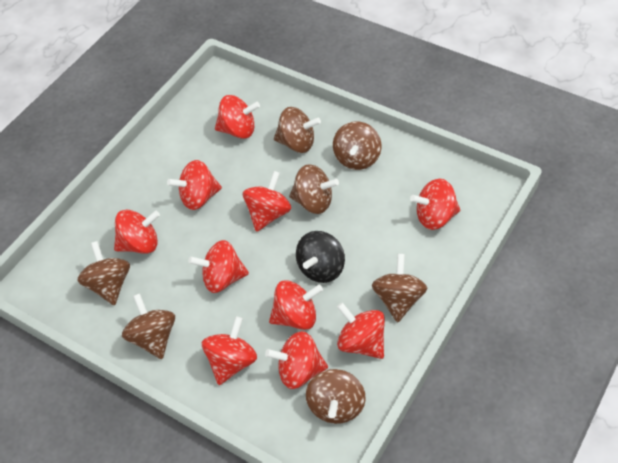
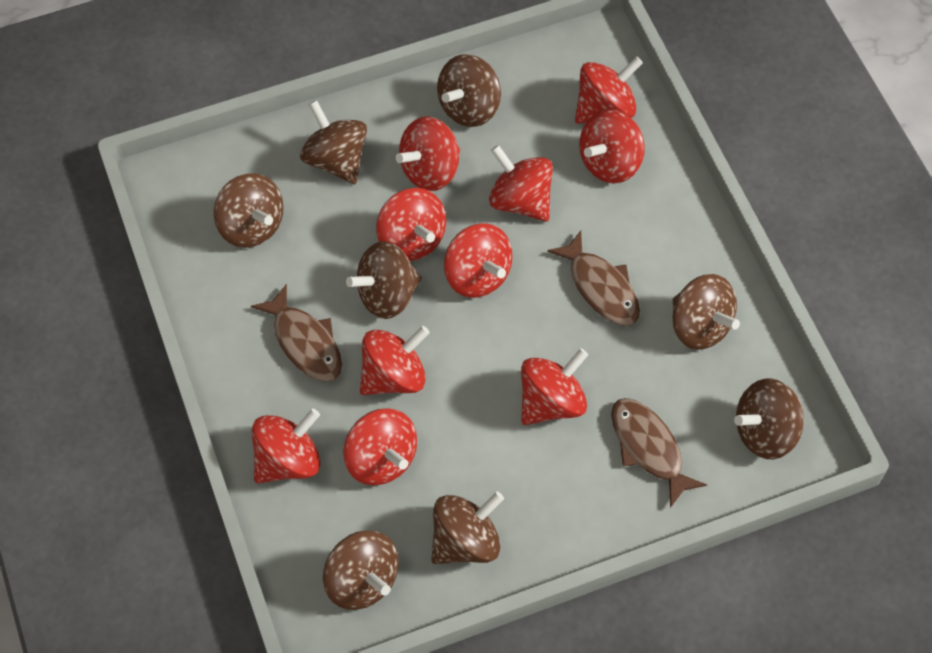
black spinning top: 1 -> 0
brown fish: 0 -> 3
brown spinning top: 7 -> 8

